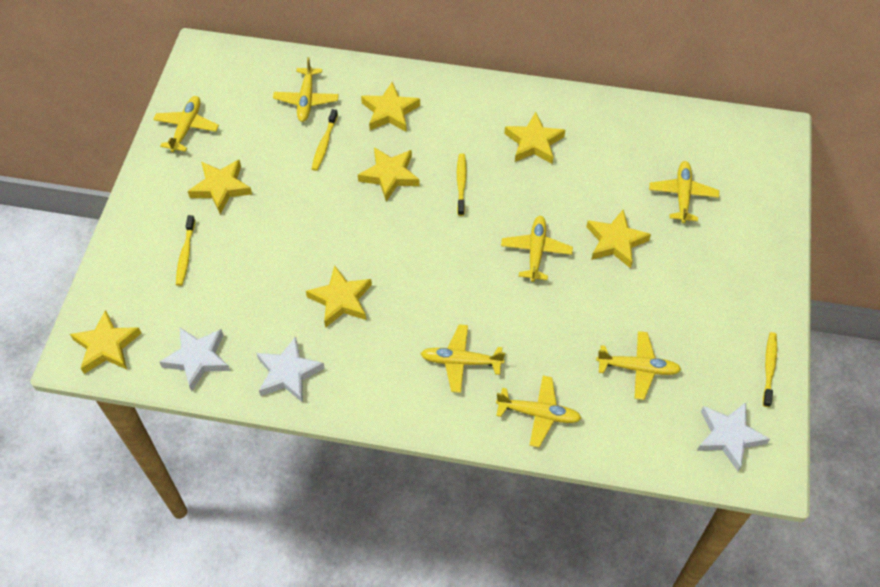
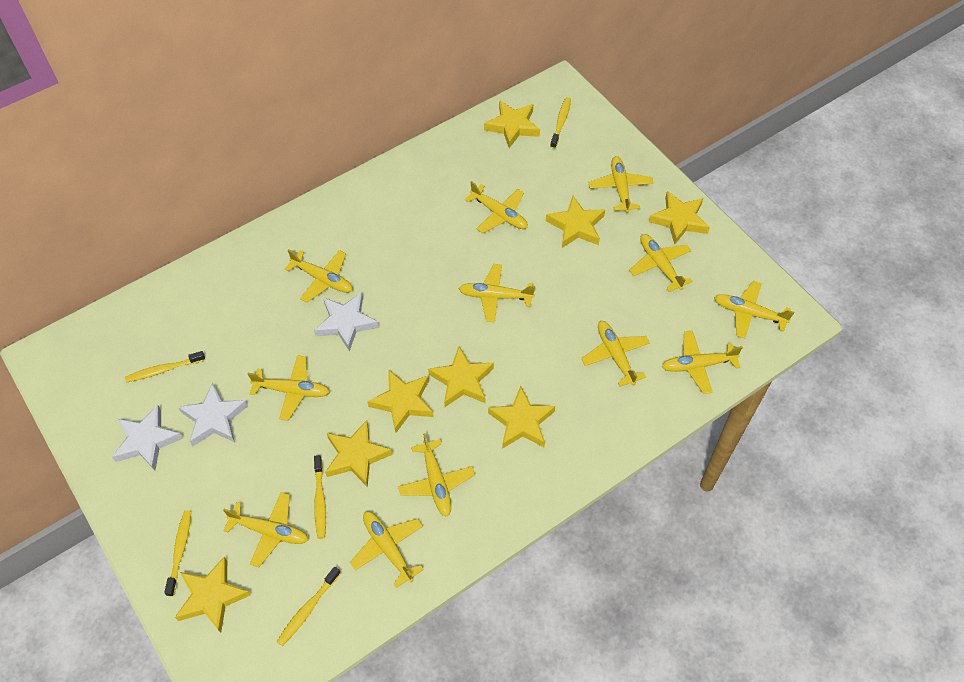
yellow plane: 7 -> 12
yellow star: 7 -> 8
yellow toothbrush: 4 -> 5

